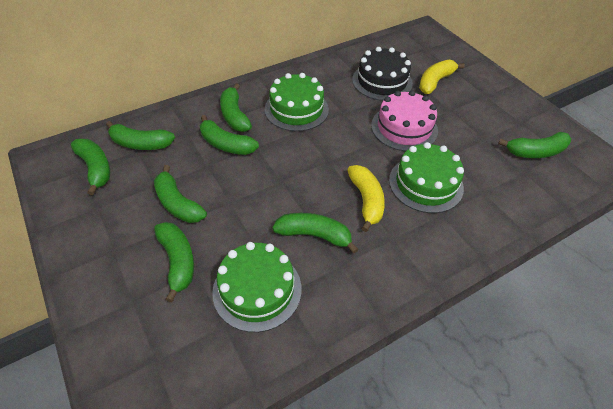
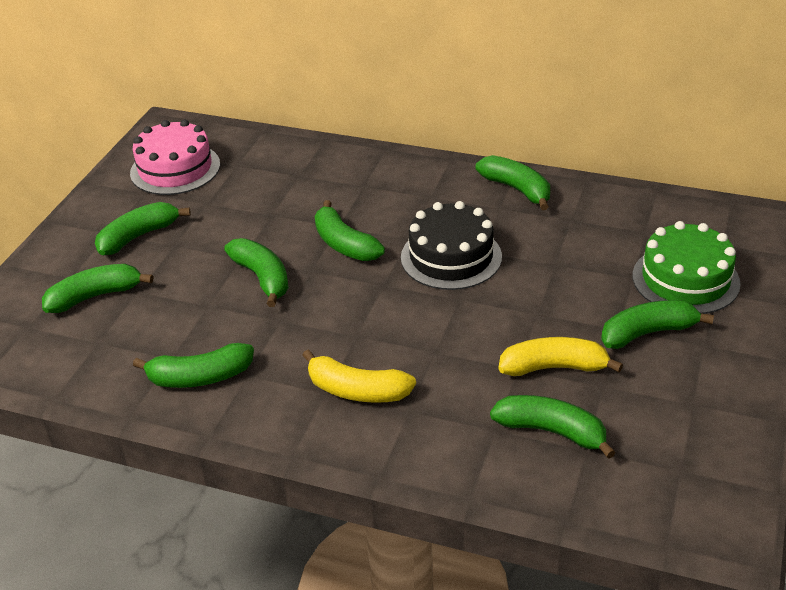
green cake: 3 -> 1

